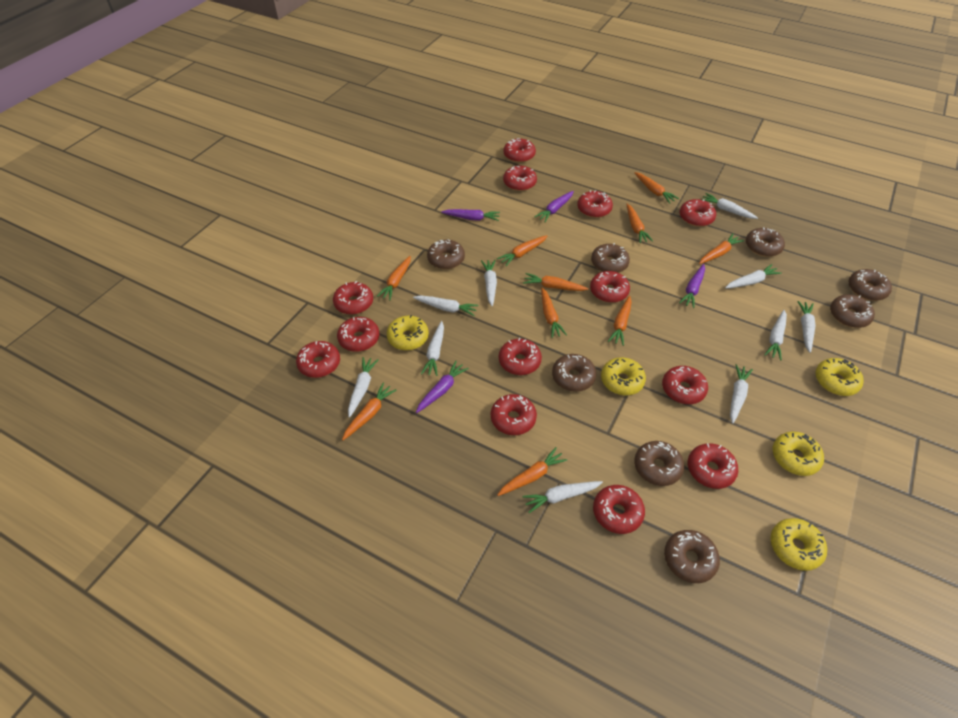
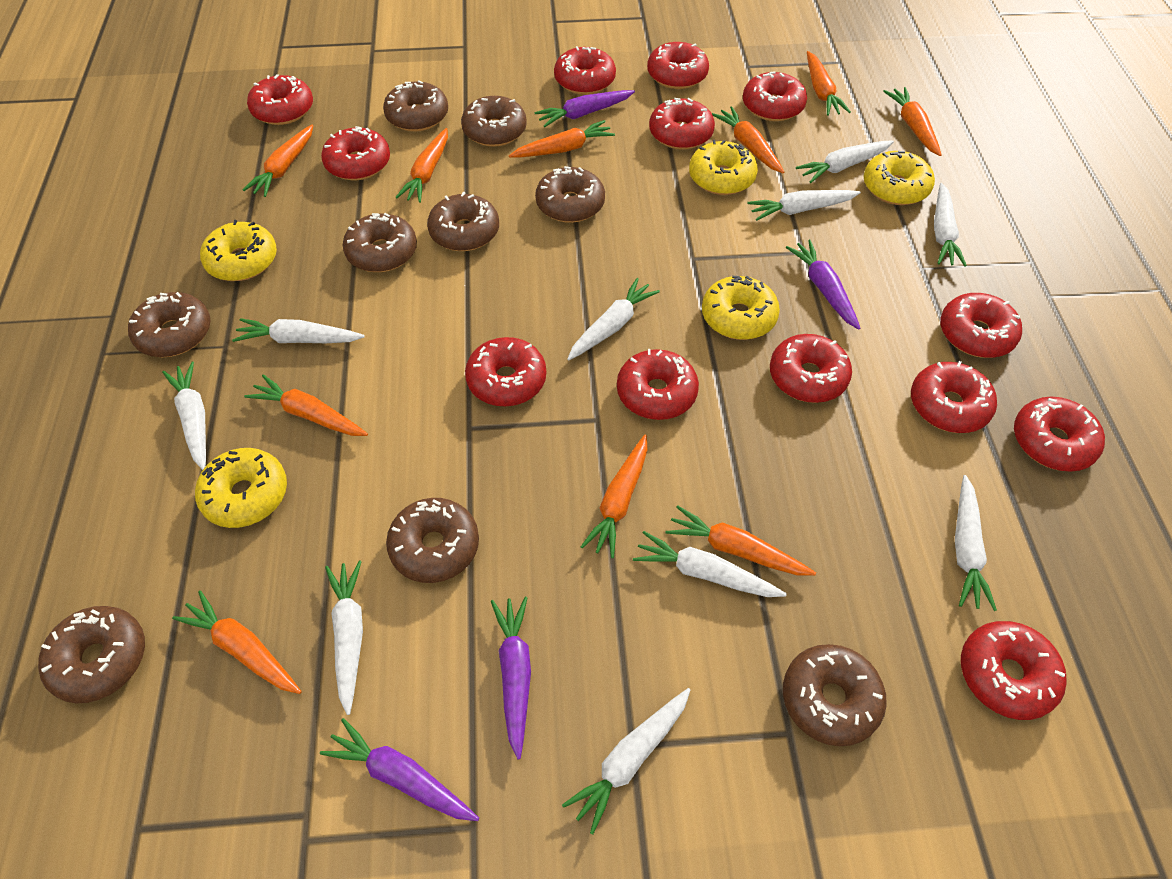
brown donut: 8 -> 9

